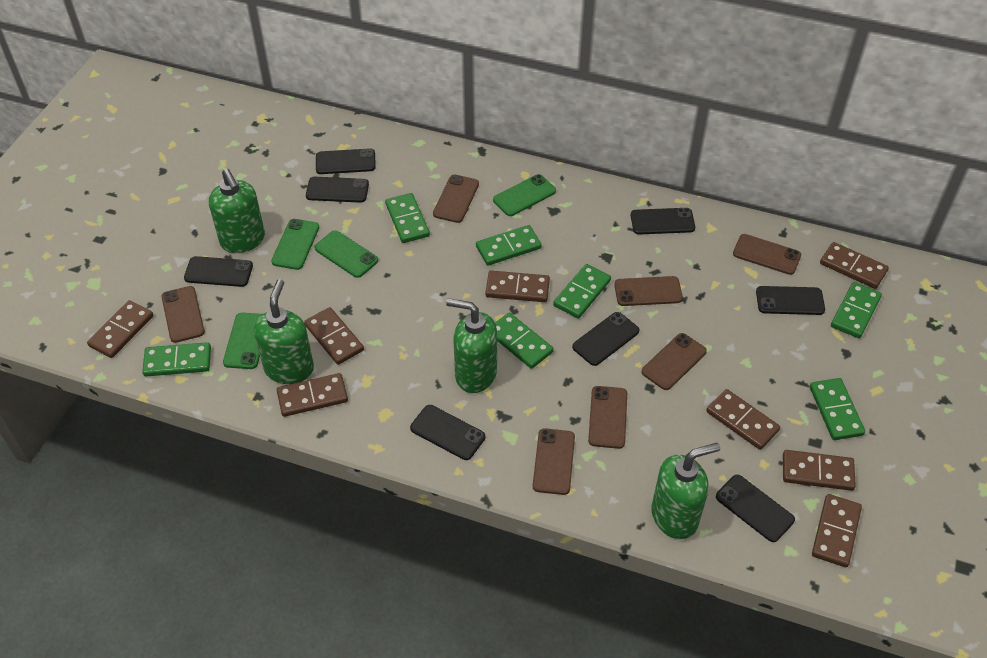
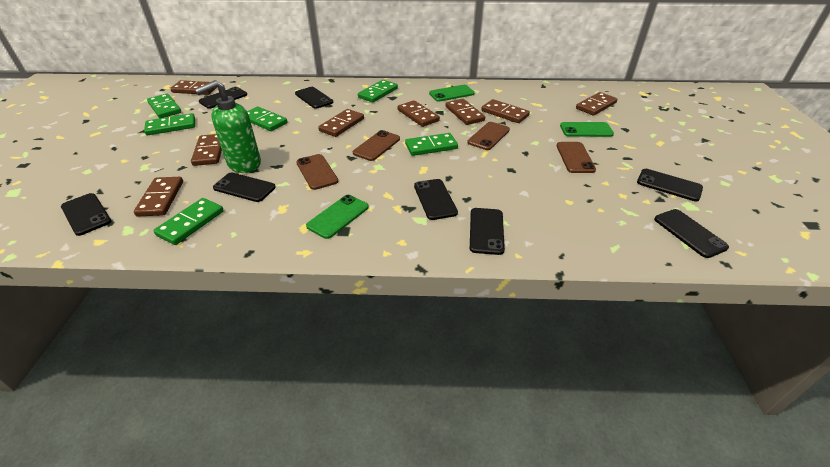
brown phone: 7 -> 4
green domino: 7 -> 6
green phone: 4 -> 3
green soap dispenser: 4 -> 1

